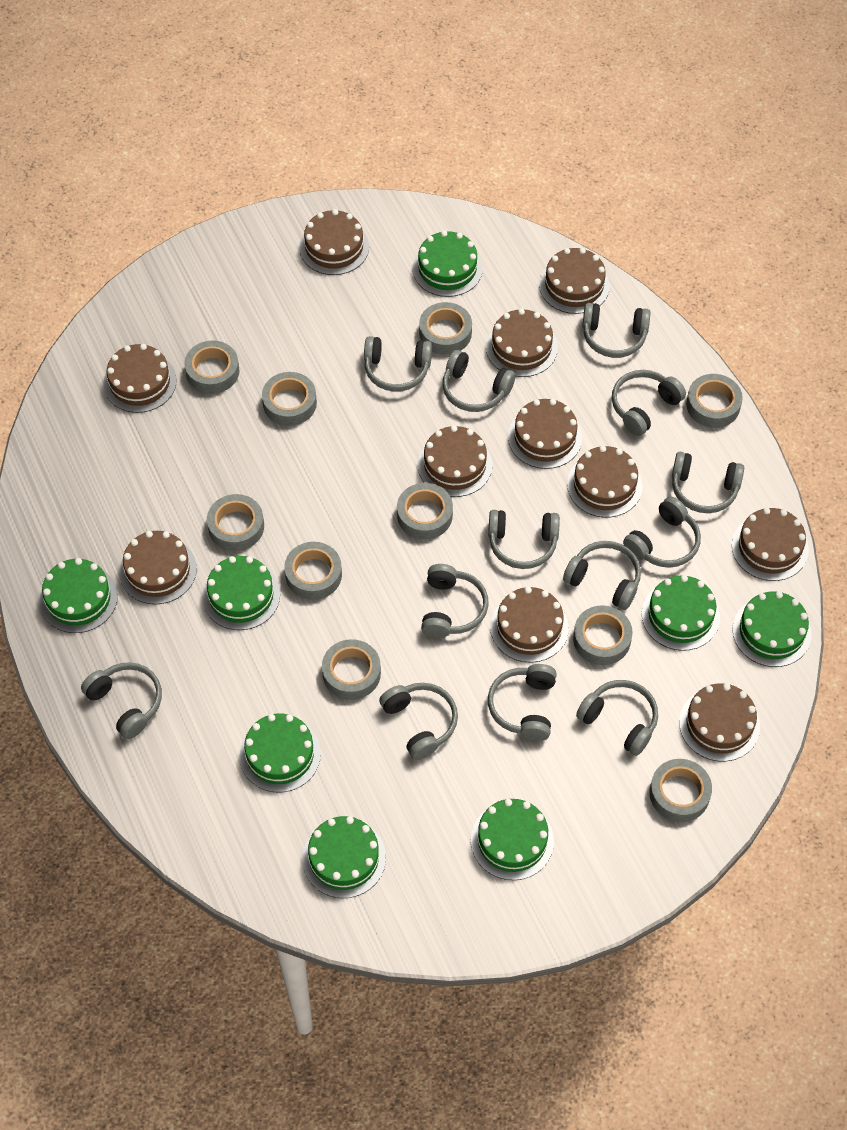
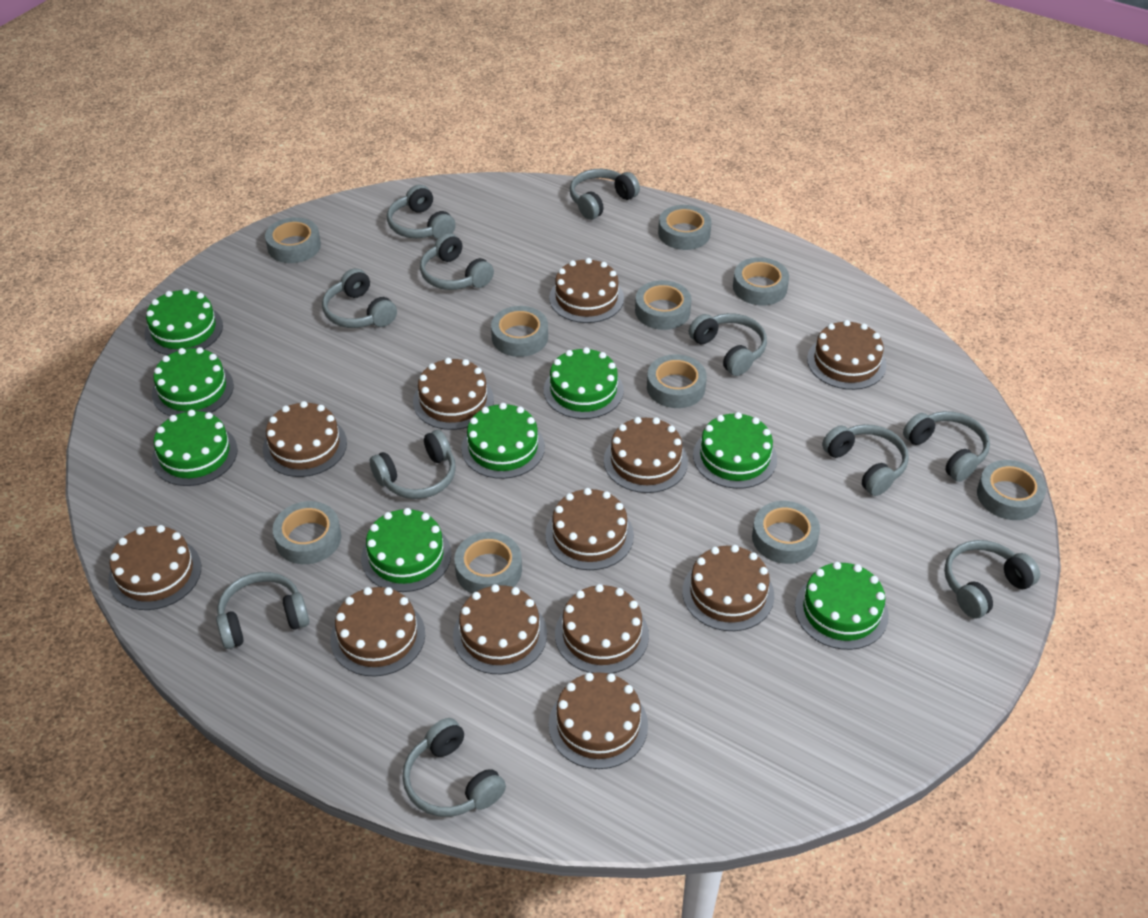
brown cake: 11 -> 12
grey headphones: 13 -> 11

